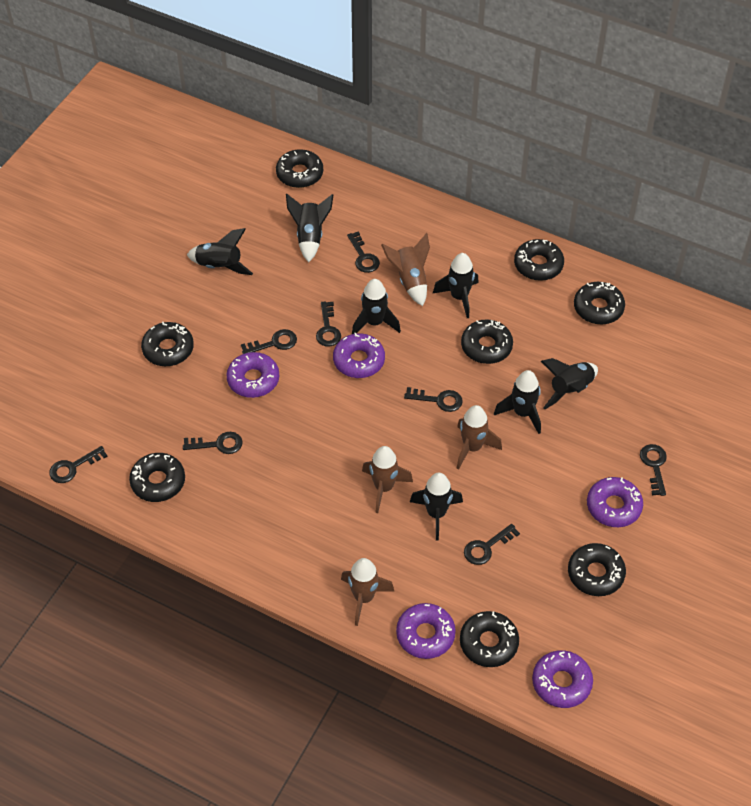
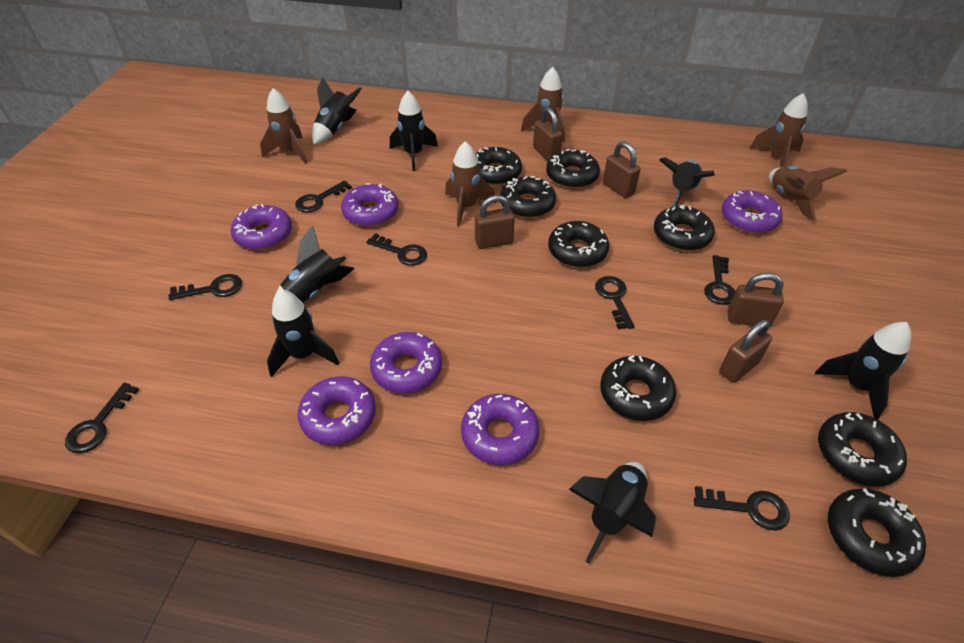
black key: 8 -> 7
brown padlock: 0 -> 5
brown rocket: 4 -> 5
purple donut: 5 -> 6

